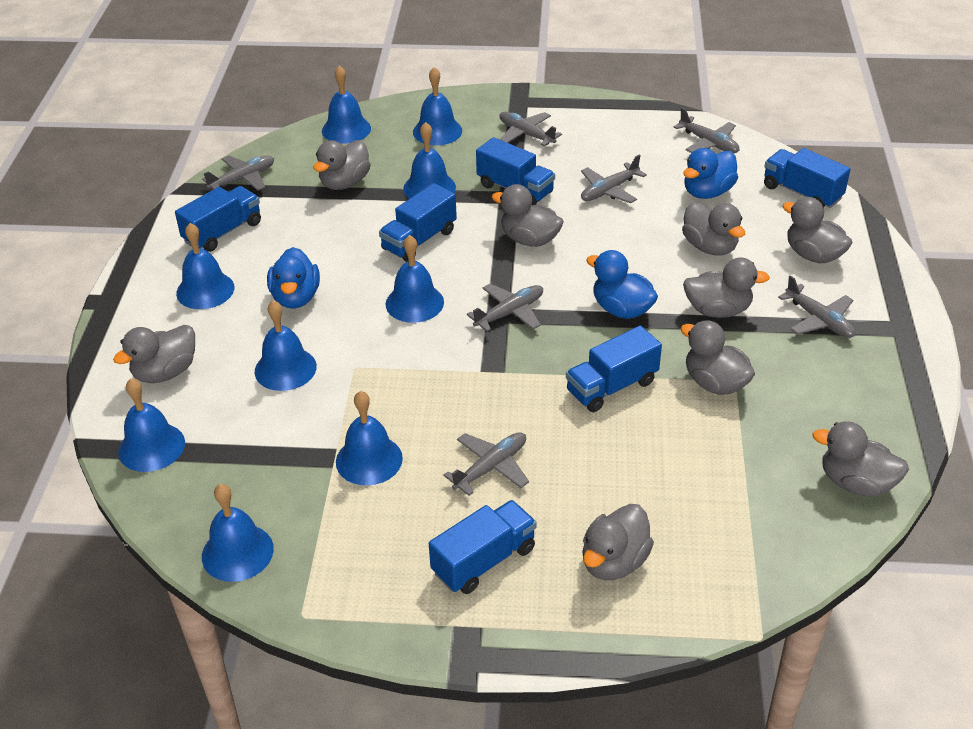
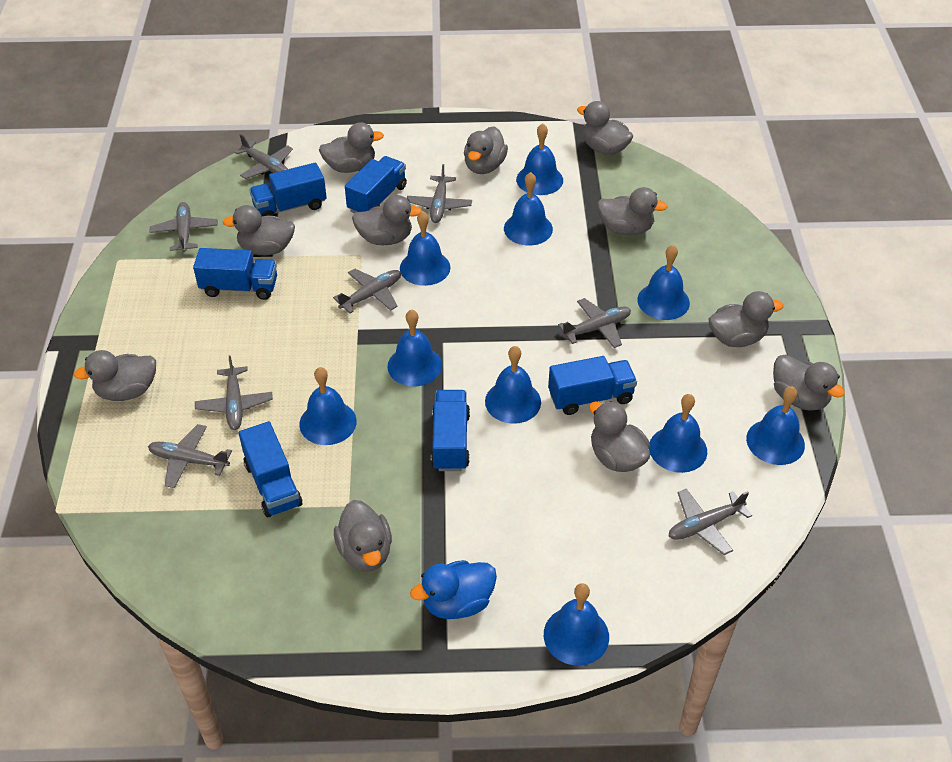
blue bell: 9 -> 10
blue duck: 3 -> 1
grey duck: 9 -> 11
grey plane: 7 -> 8

